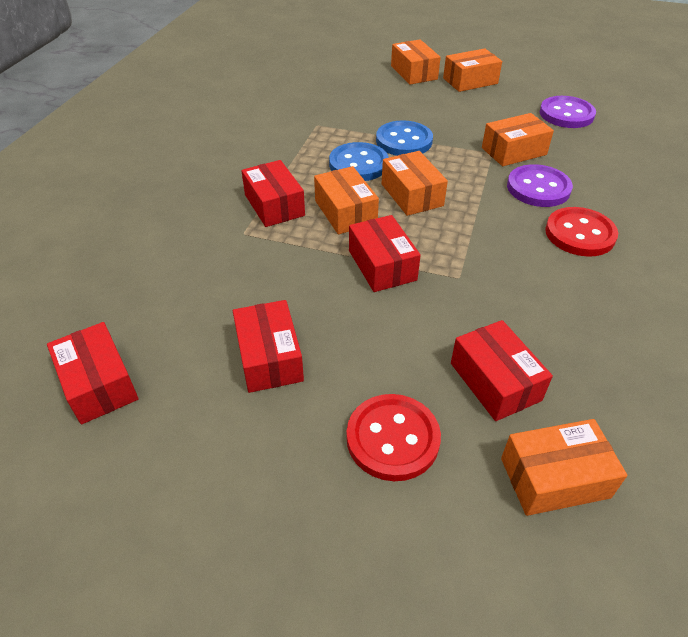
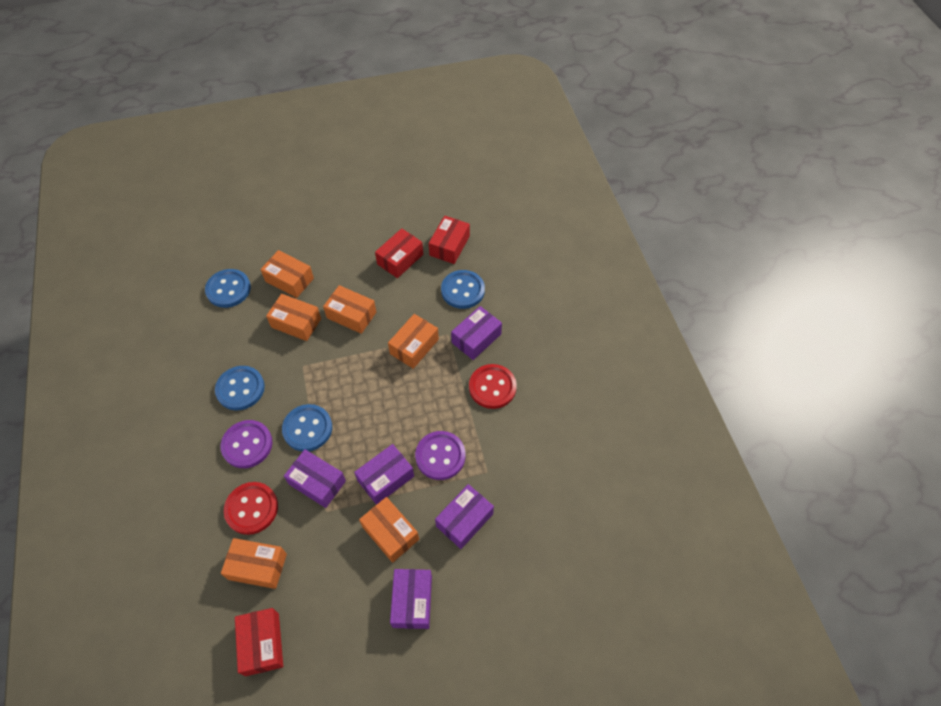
blue button: 2 -> 4
purple box: 0 -> 5
red box: 5 -> 3

